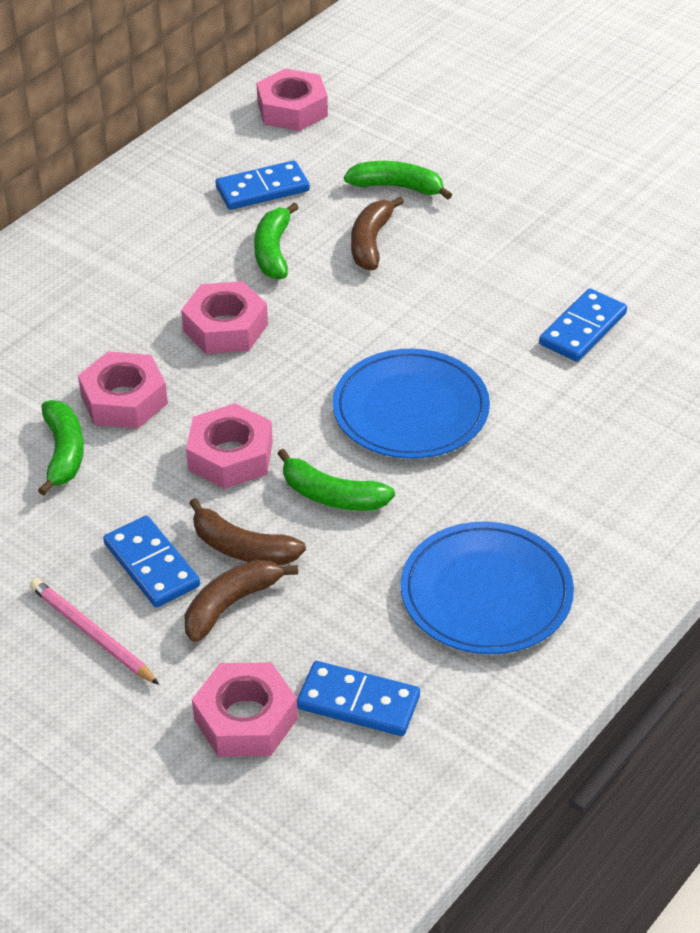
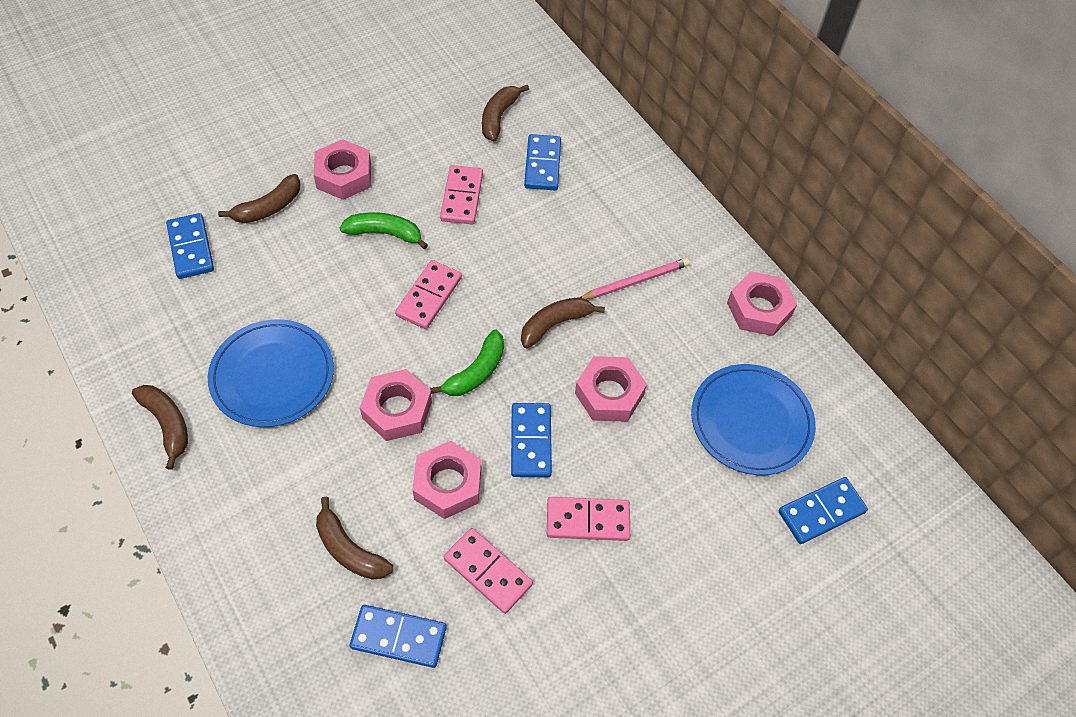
blue domino: 4 -> 5
brown banana: 3 -> 5
green banana: 4 -> 2
pink domino: 0 -> 4

